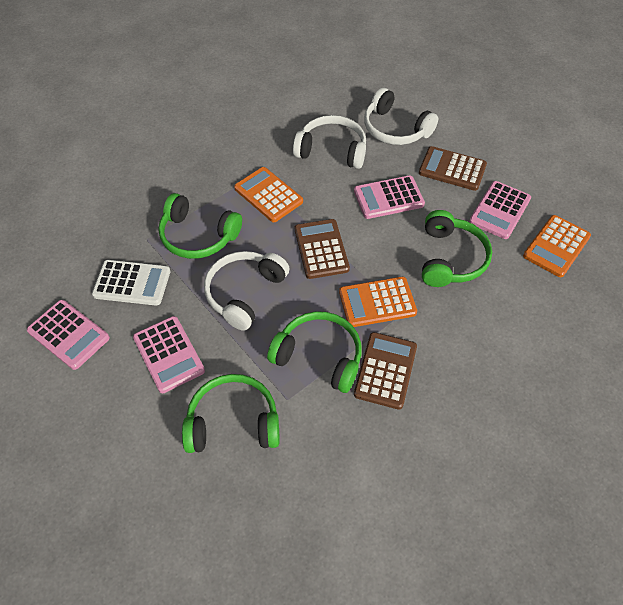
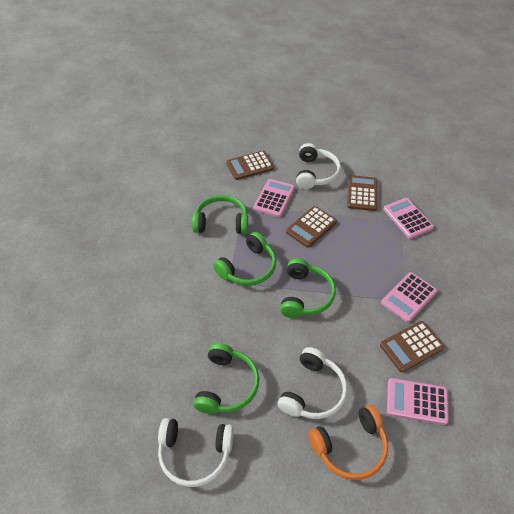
brown calculator: 3 -> 4
orange calculator: 3 -> 0
orange headphones: 0 -> 1
white calculator: 1 -> 0

